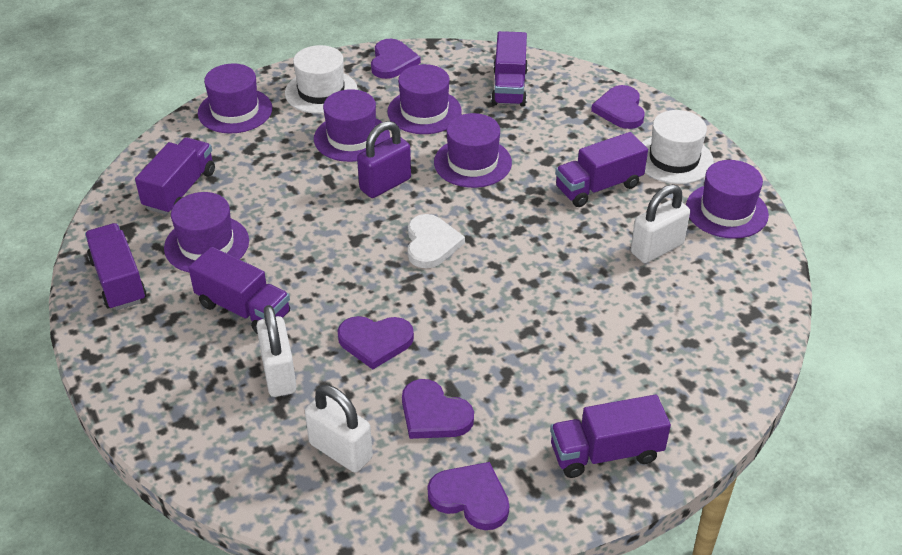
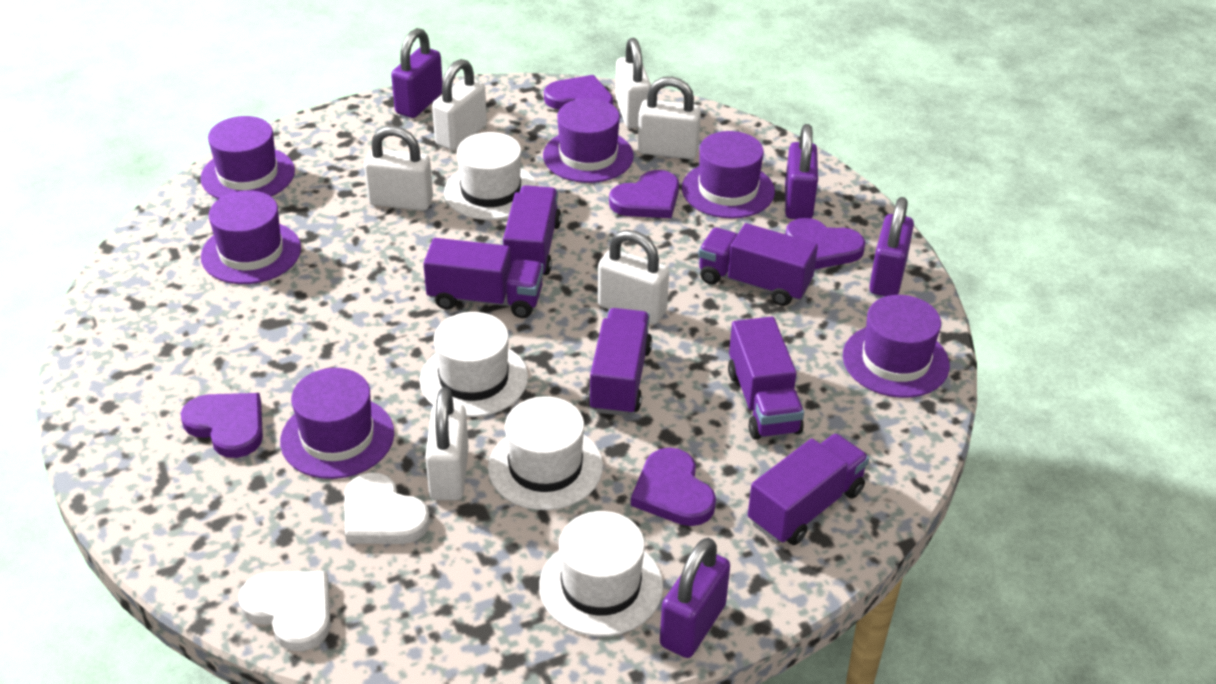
purple padlock: 1 -> 4
white hat: 2 -> 4
white heart: 1 -> 2
white padlock: 3 -> 6

